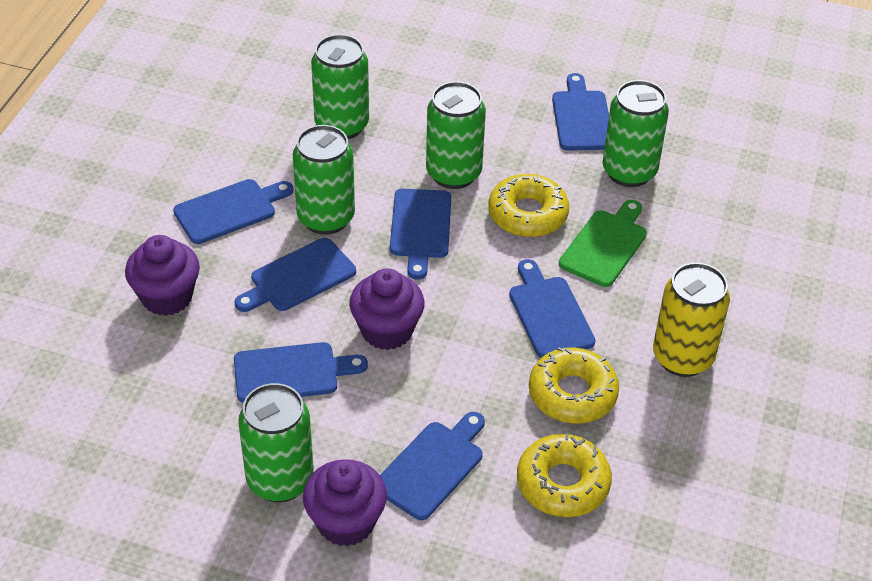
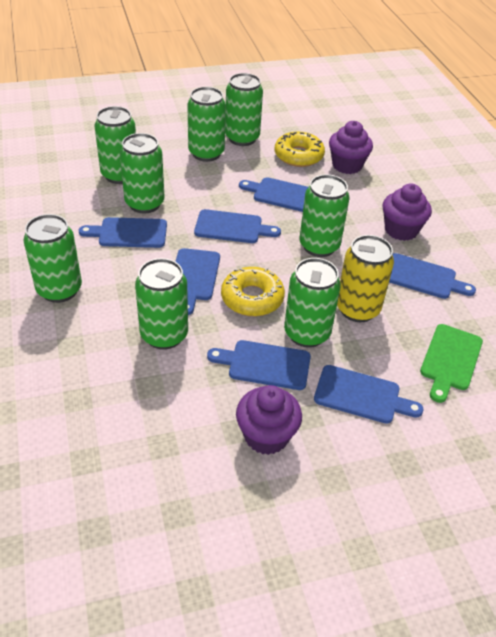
green can: 5 -> 8
yellow donut: 3 -> 2

